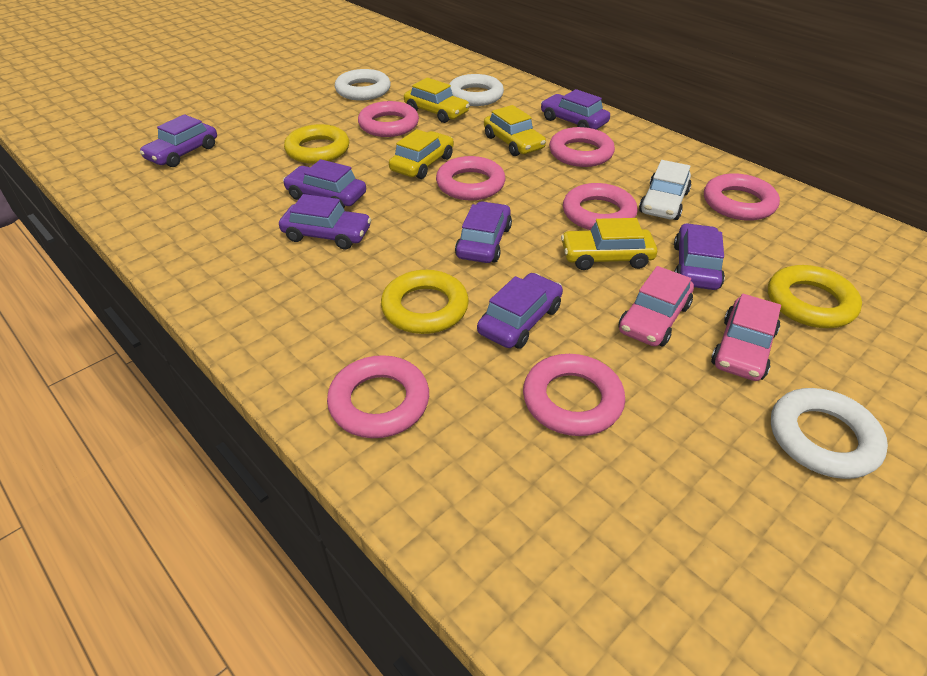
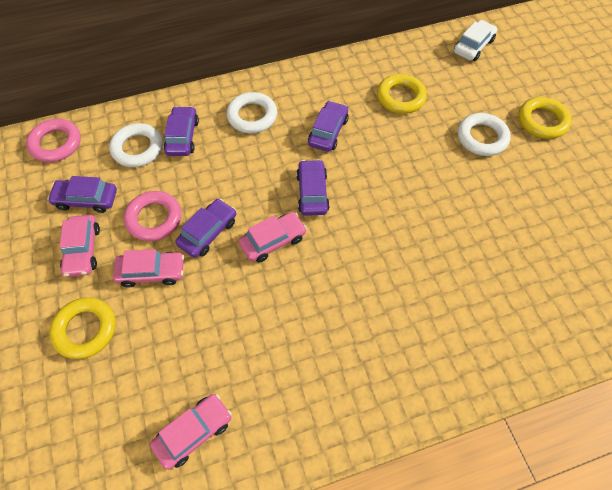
pink car: 2 -> 4
pink ring: 7 -> 2
purple car: 7 -> 5
yellow car: 4 -> 0

